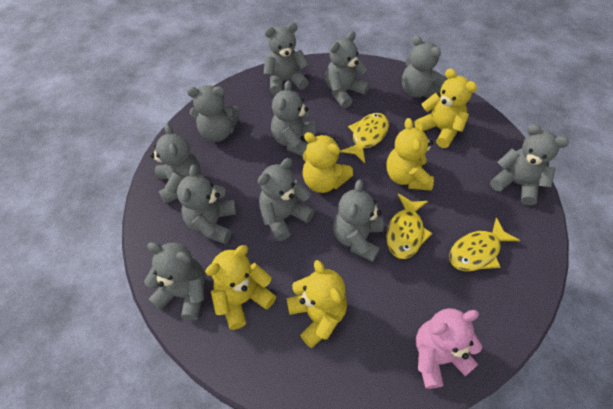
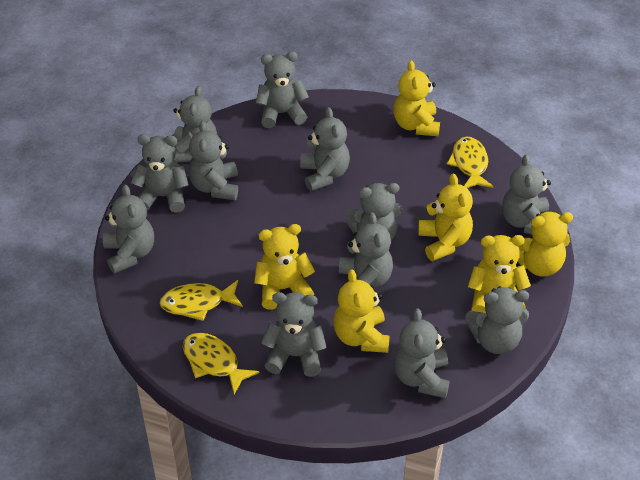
grey teddy bear: 11 -> 12
pink teddy bear: 1 -> 0
yellow teddy bear: 5 -> 6

